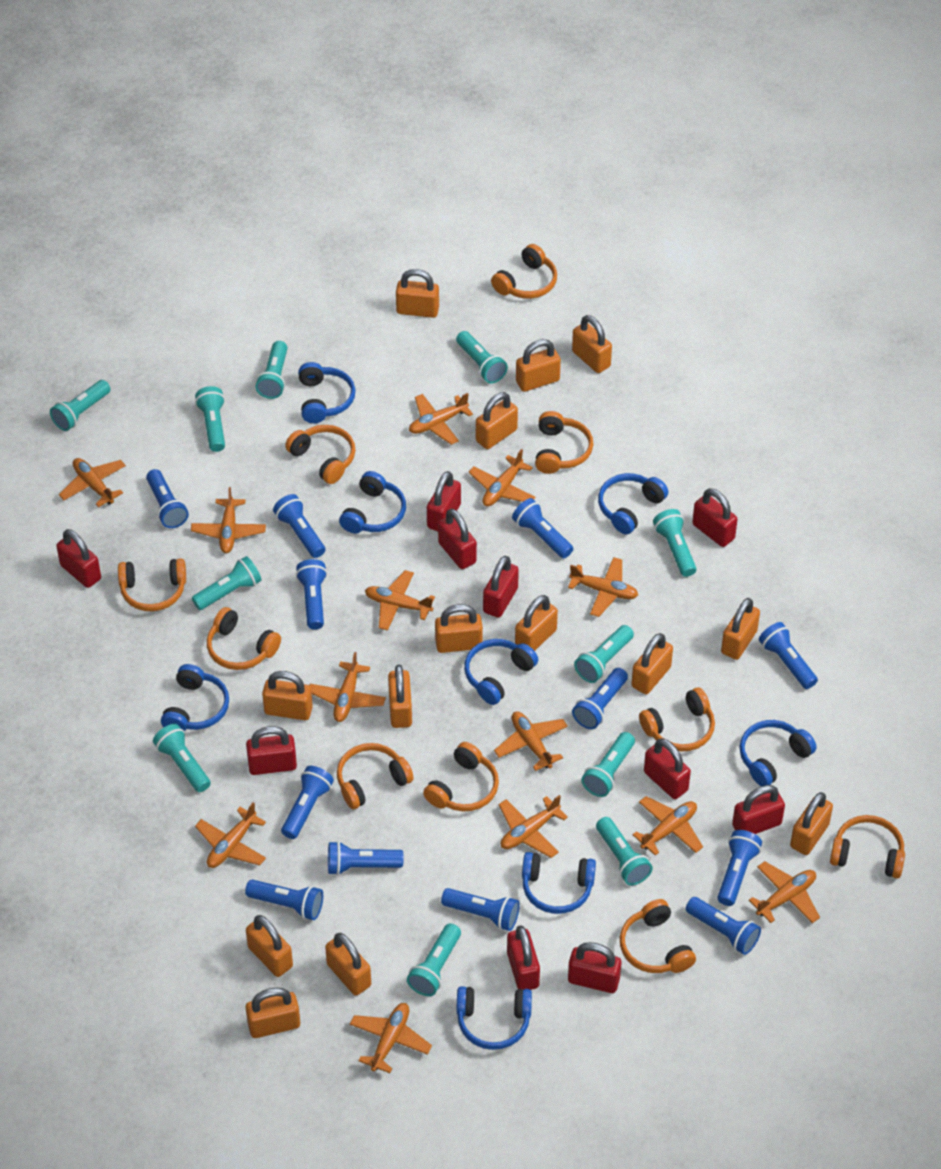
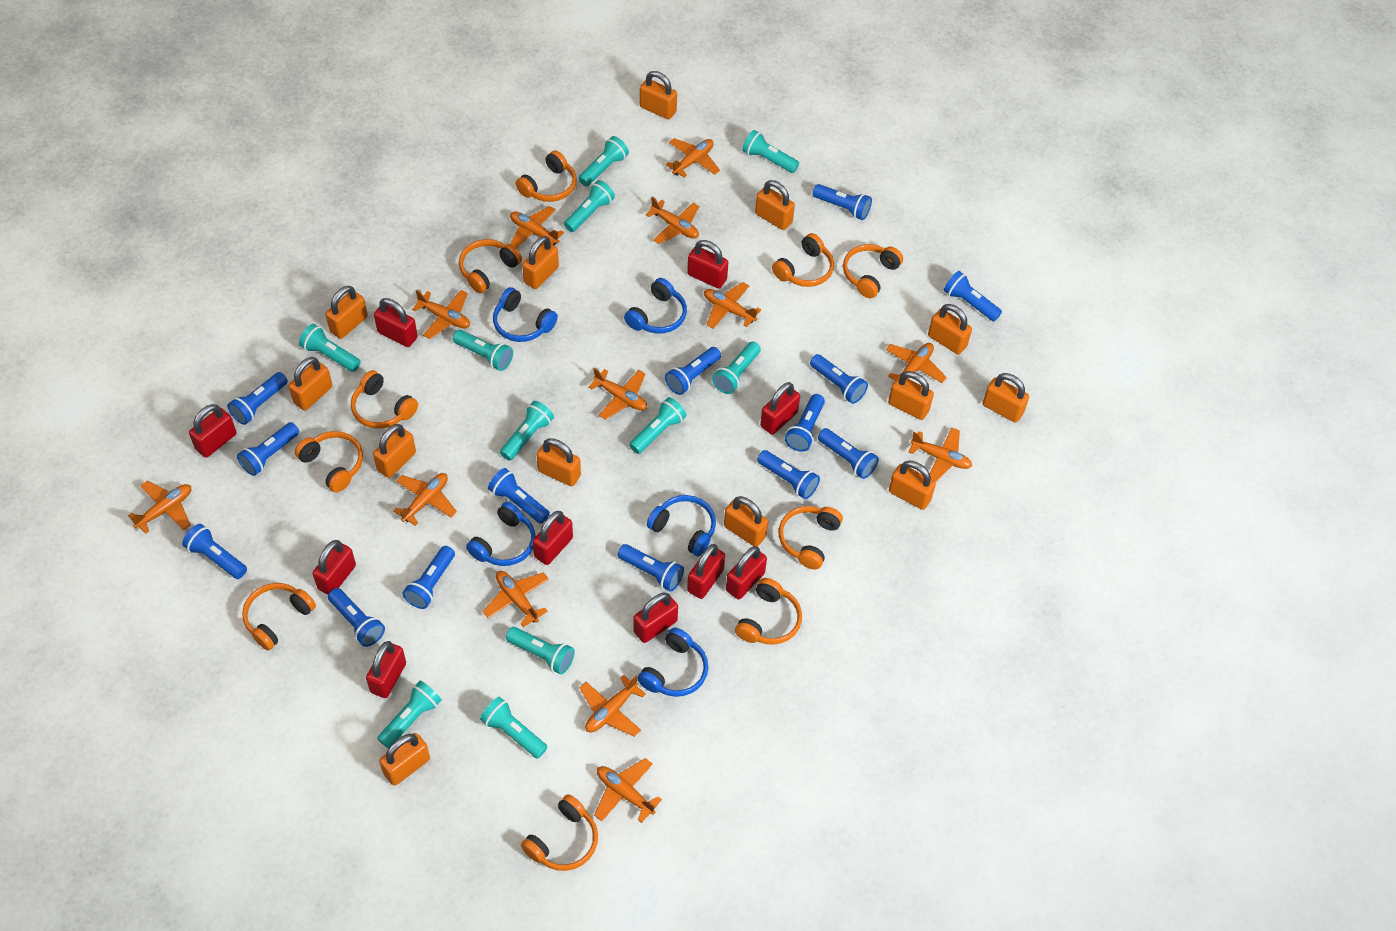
blue flashlight: 12 -> 14
blue headphones: 8 -> 5
orange padlock: 14 -> 13

